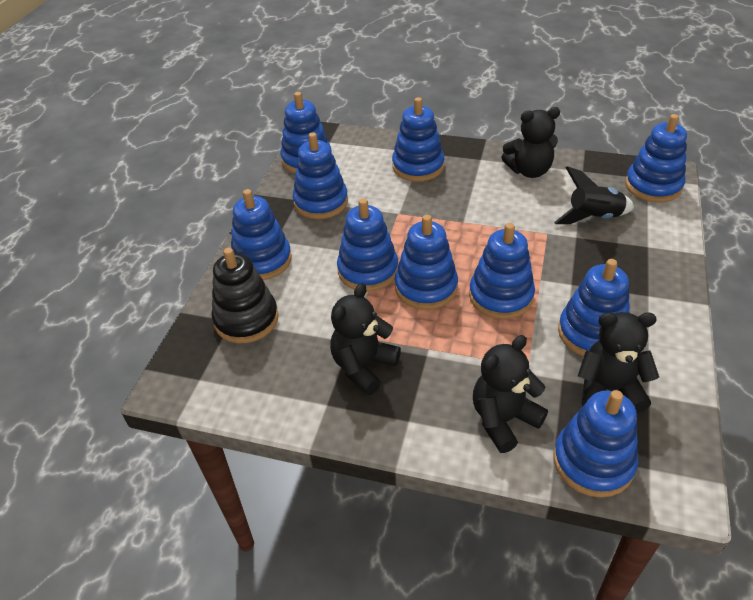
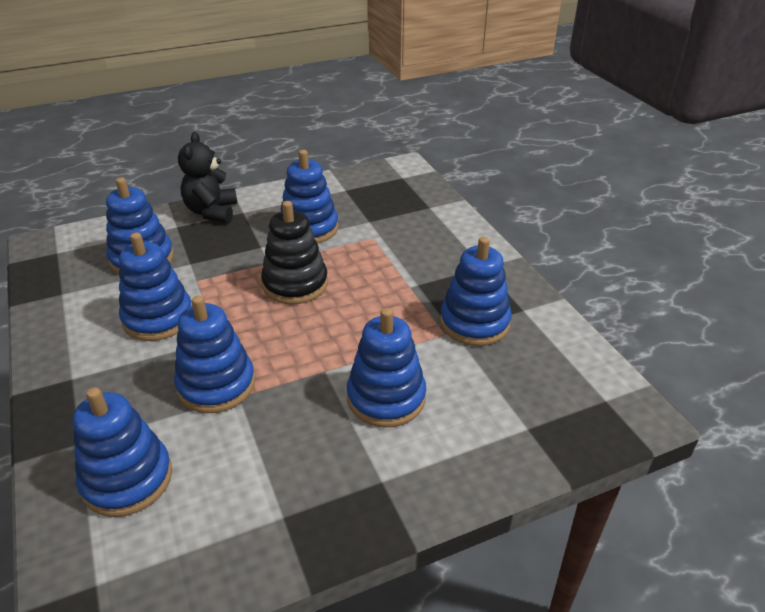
black rocket: 1 -> 0
black teddy bear: 4 -> 1
blue stacking toy: 10 -> 7

